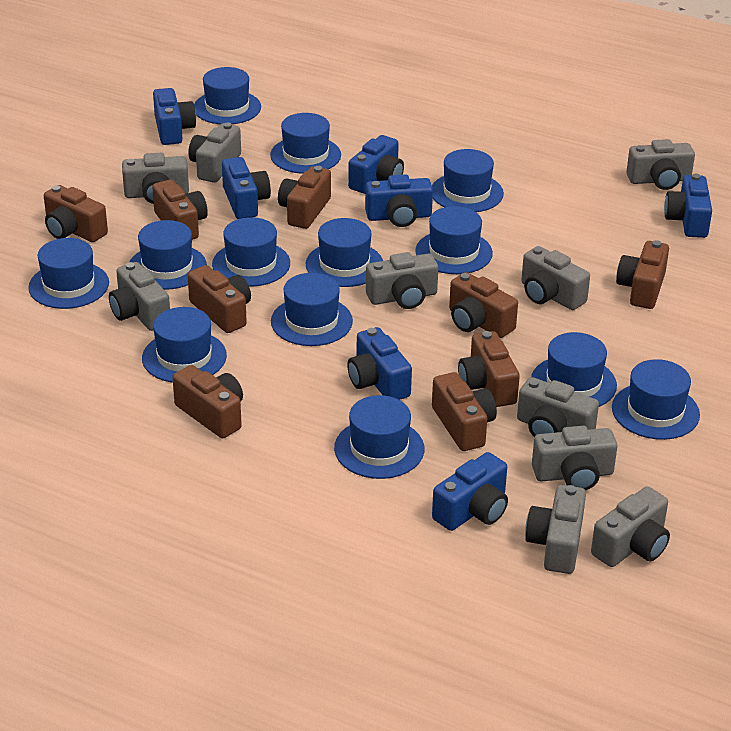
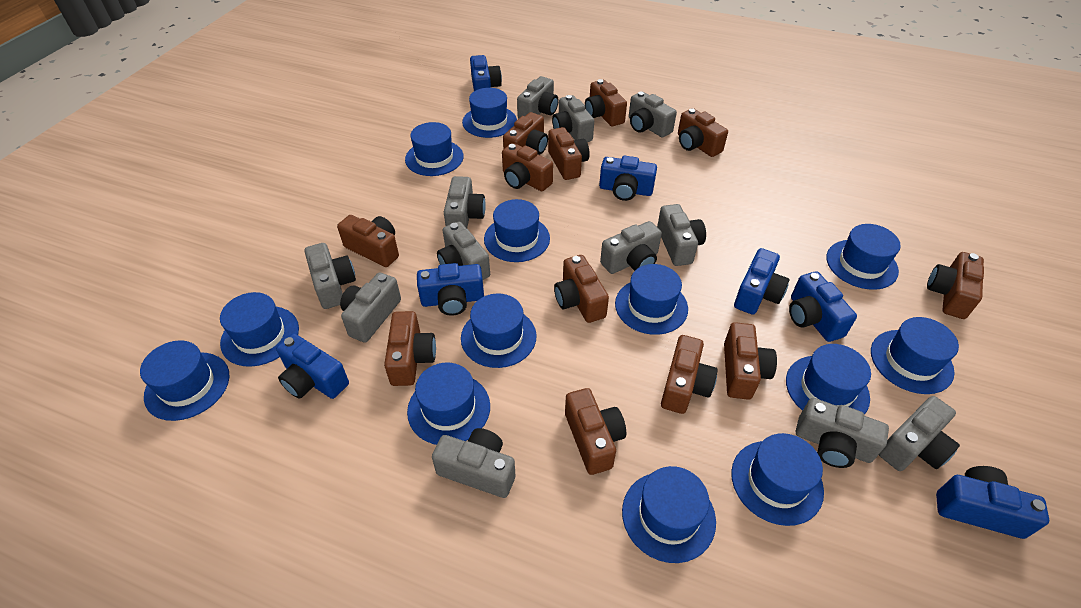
brown camera: 9 -> 12
grey camera: 10 -> 12

